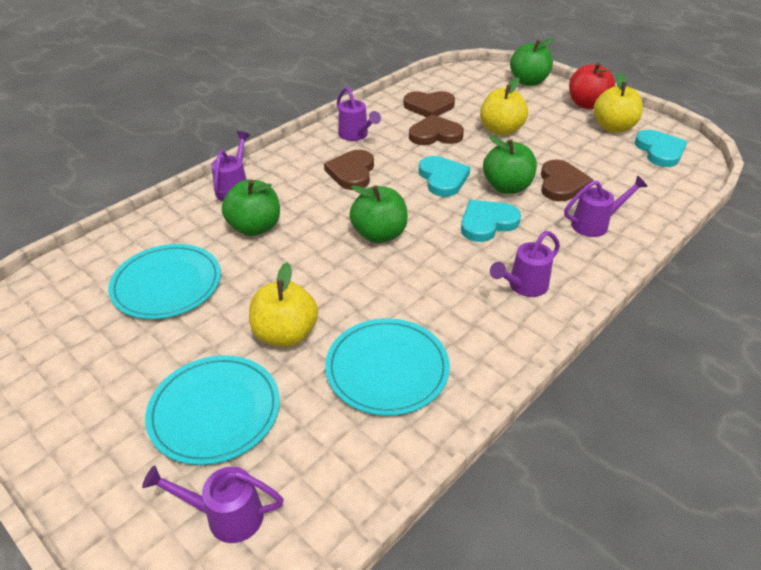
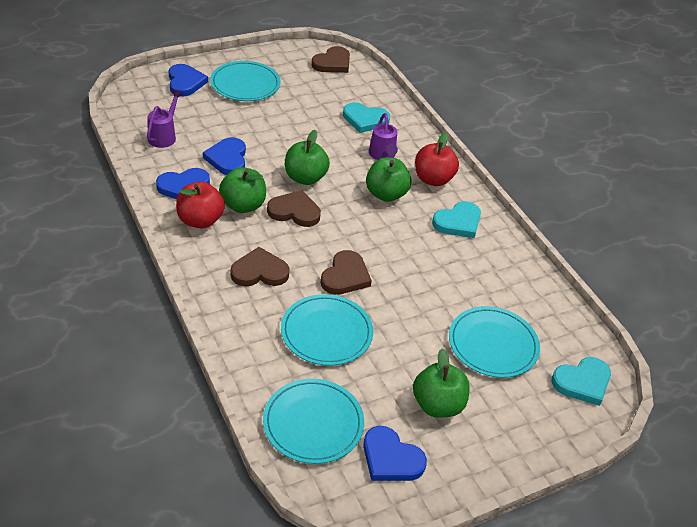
blue heart: 0 -> 4
purple watering can: 5 -> 2
red apple: 1 -> 2
turquoise plate: 3 -> 4
yellow apple: 3 -> 0

